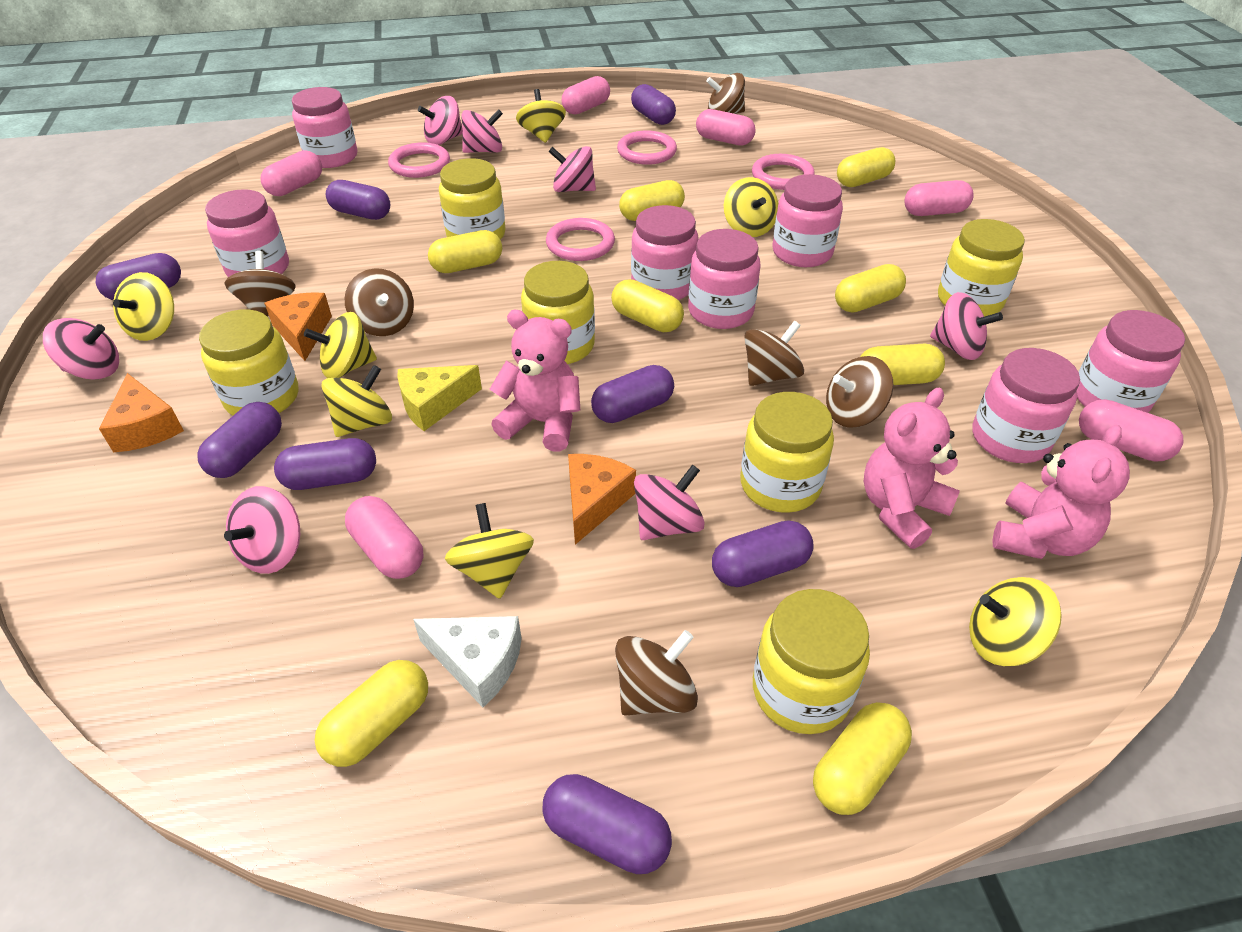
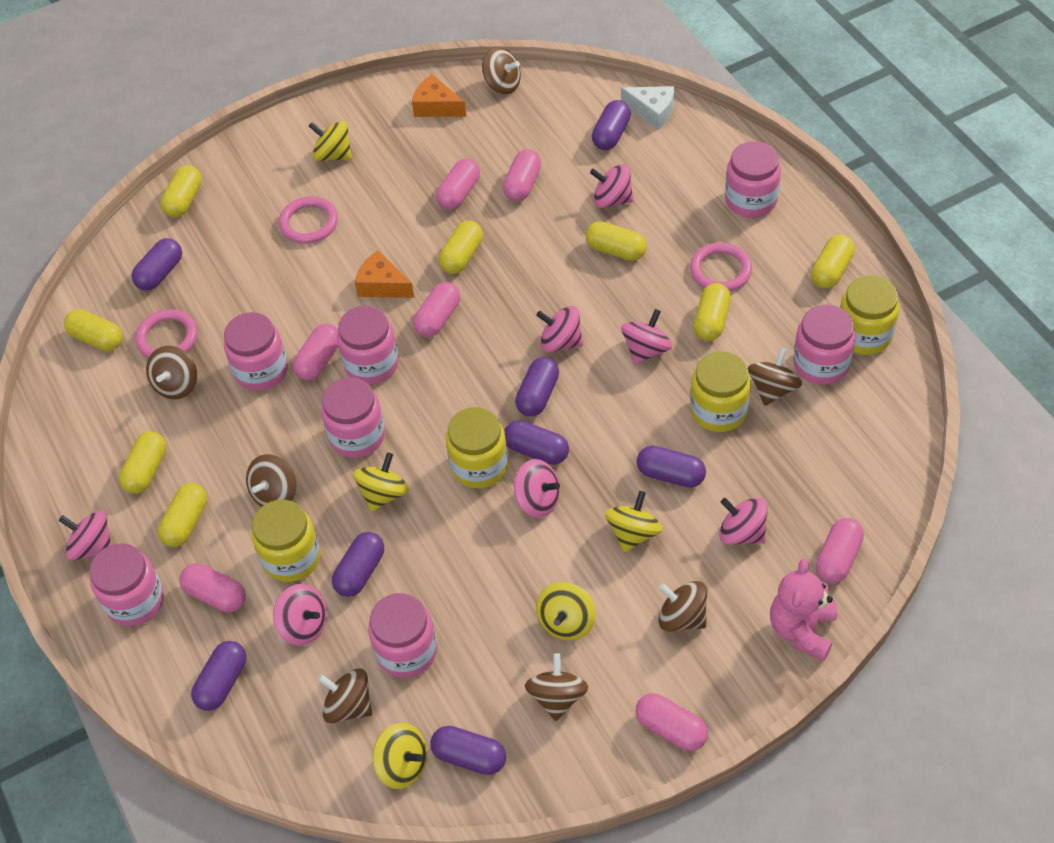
brown spinning top: 6 -> 7
orange cheese: 3 -> 2
pink capsule: 6 -> 7
pink ring: 4 -> 3
pink teddy bear: 3 -> 1
yellow cheese: 1 -> 0
yellow jar: 6 -> 4
yellow spinning top: 7 -> 5

